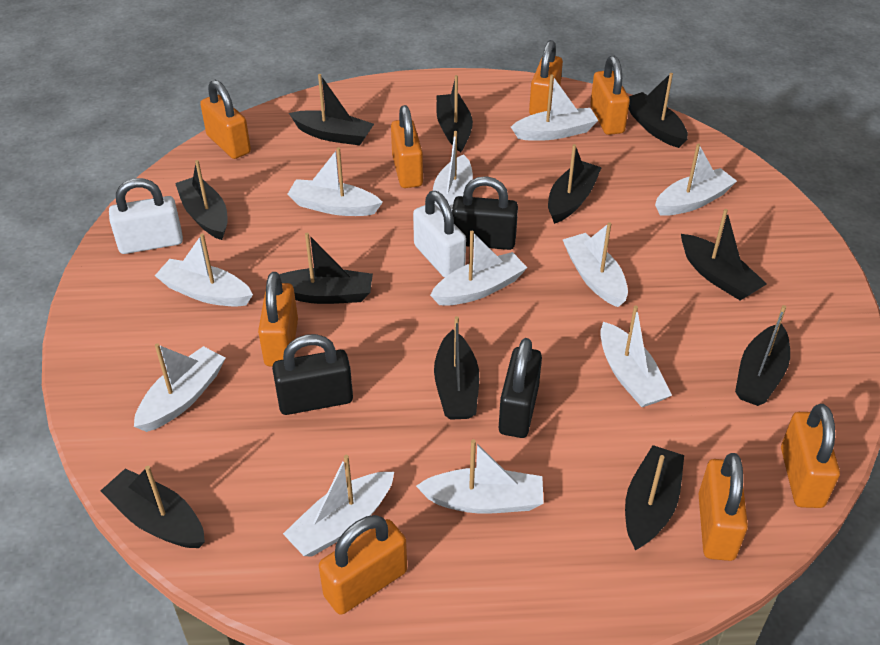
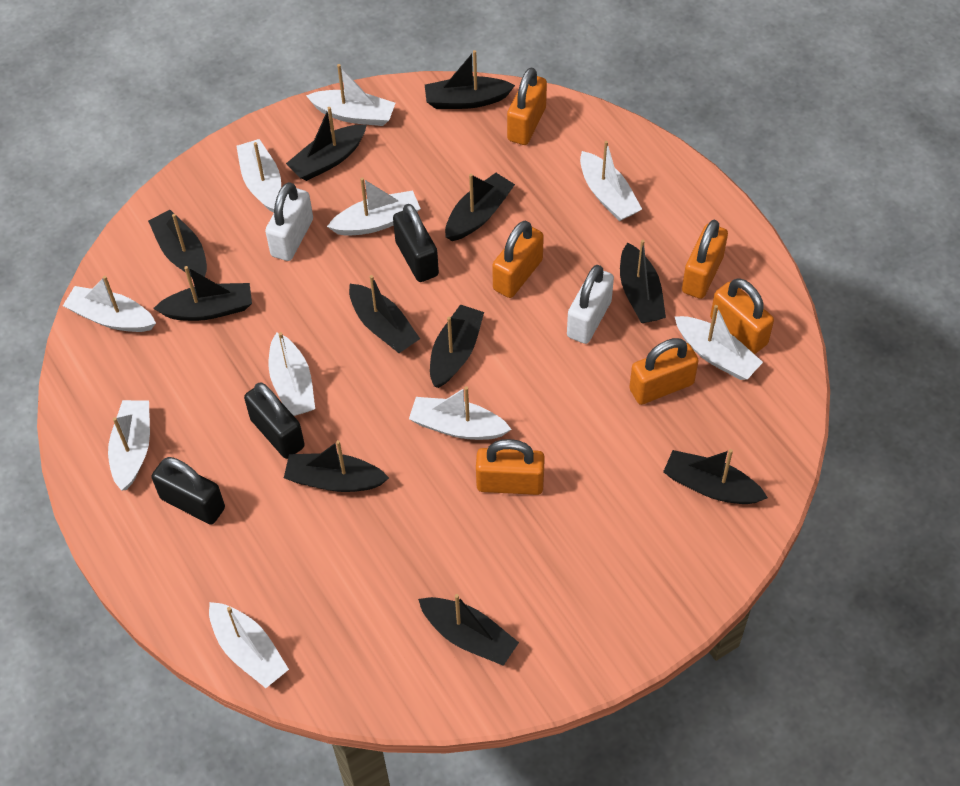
orange padlock: 8 -> 6
white boat: 11 -> 10

